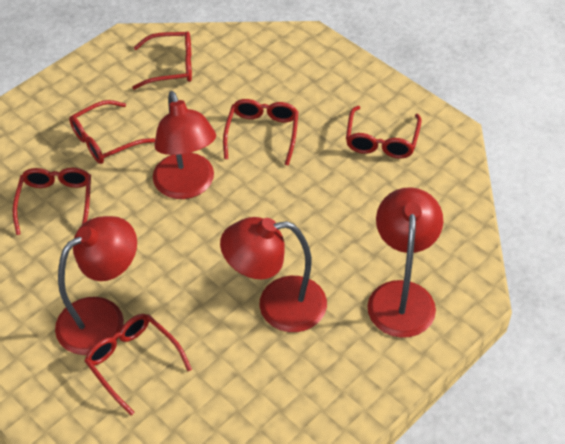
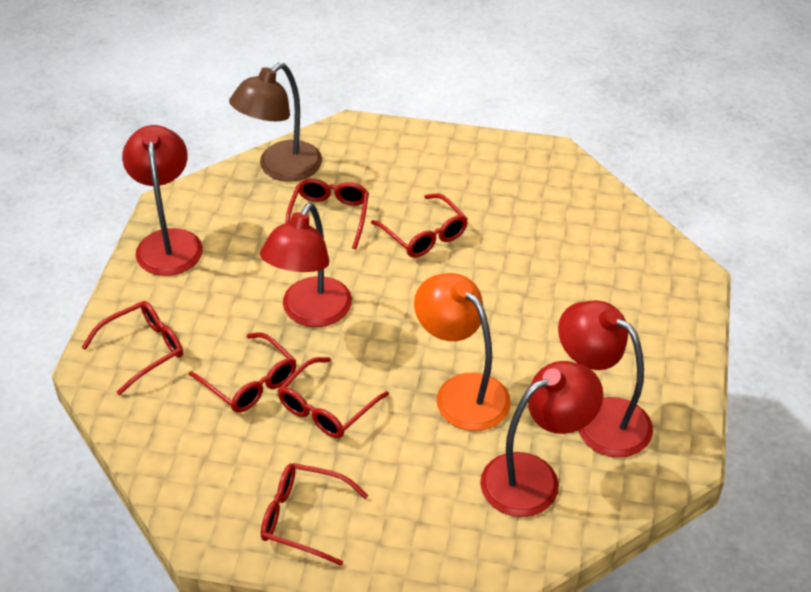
brown lamp: 0 -> 1
orange lamp: 0 -> 1

